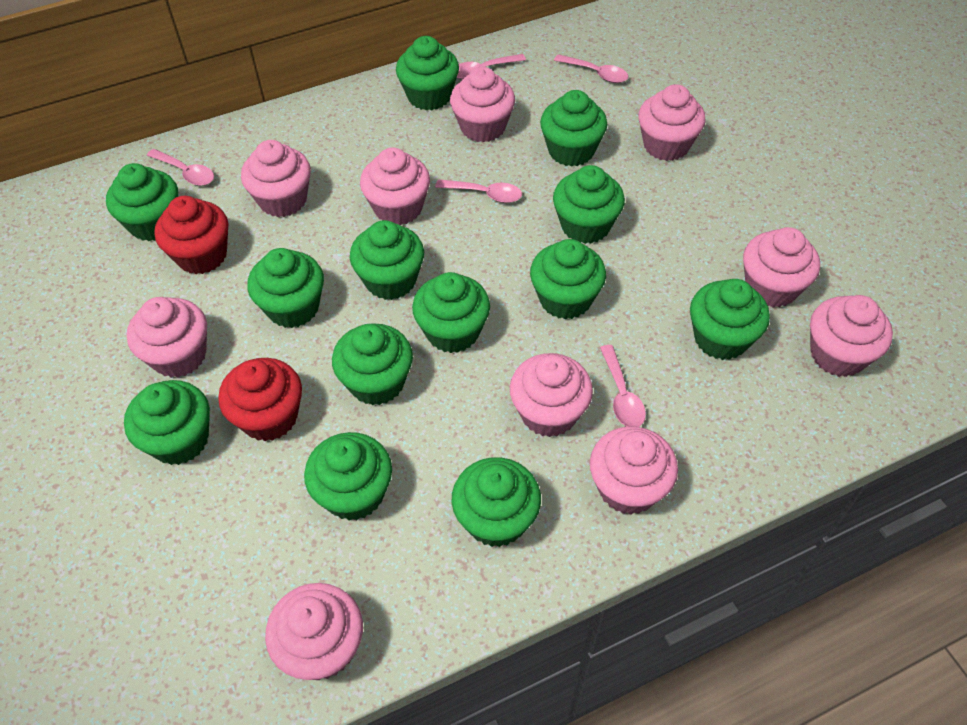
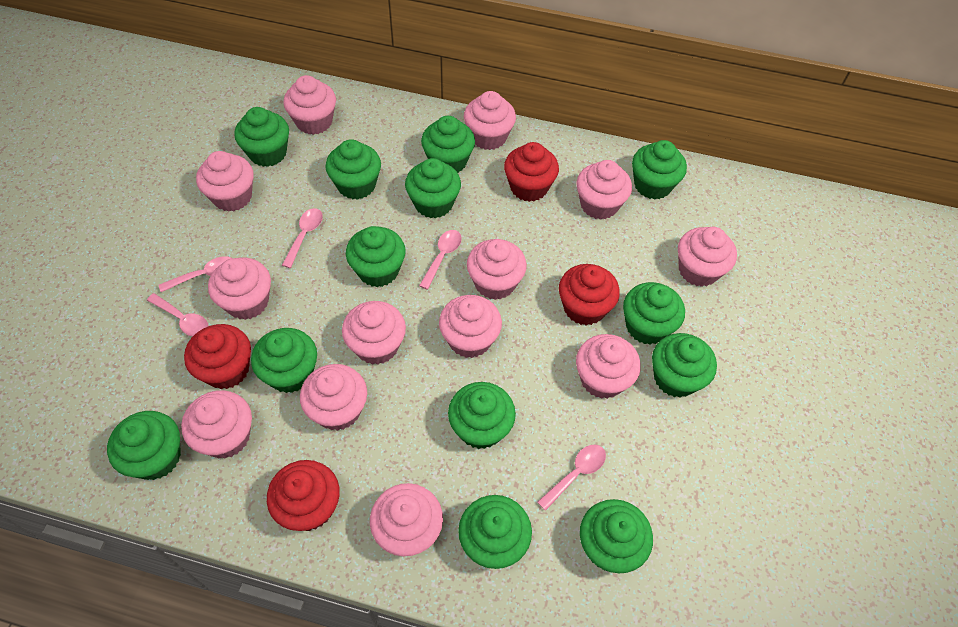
pink cupcake: 10 -> 13
red cupcake: 2 -> 4

